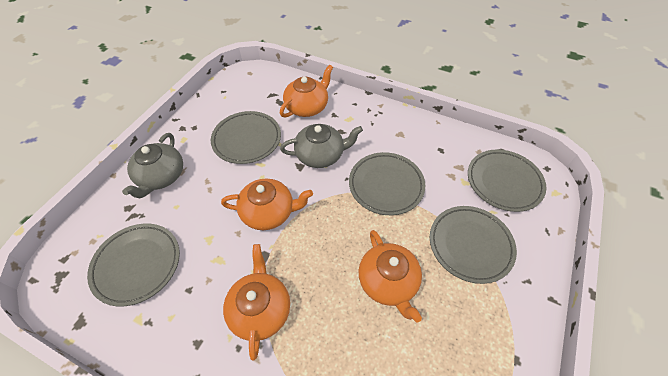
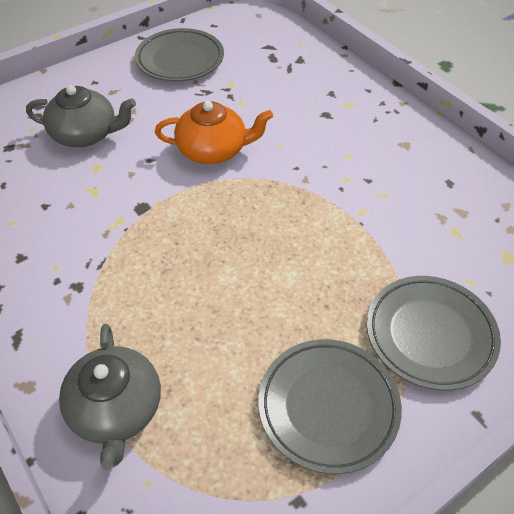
grey plate: 5 -> 3
orange teapot: 4 -> 1

